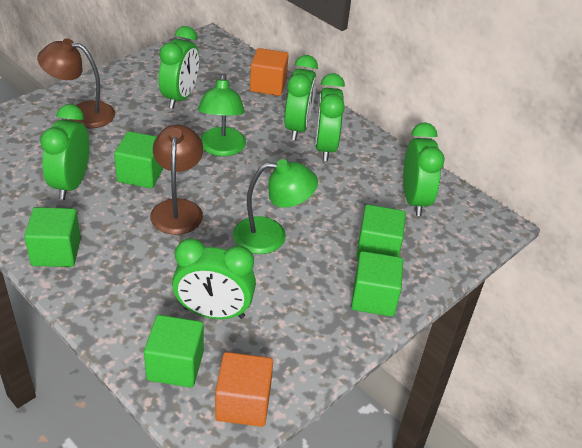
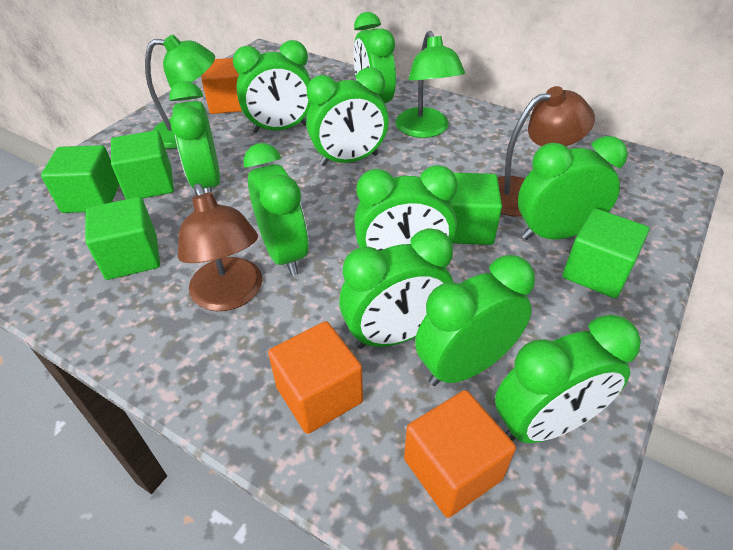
green clock: 6 -> 10
orange cube: 2 -> 3

